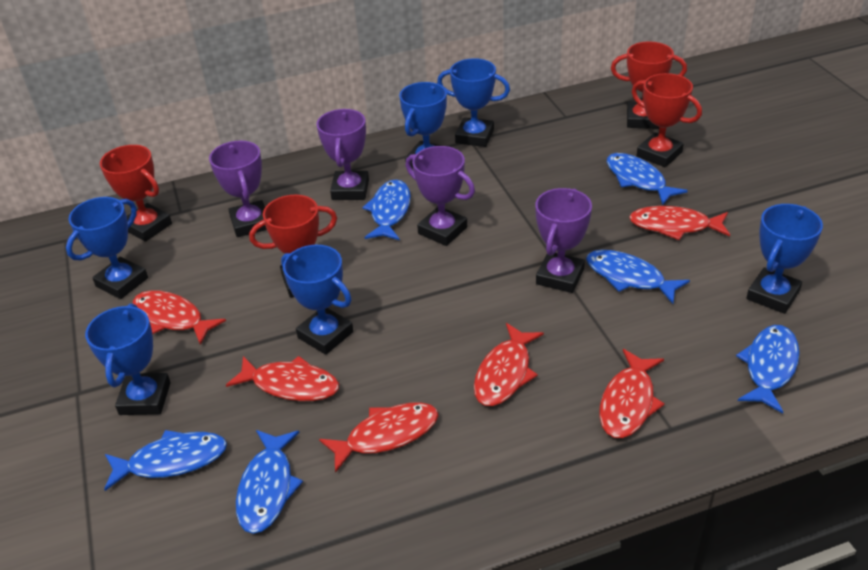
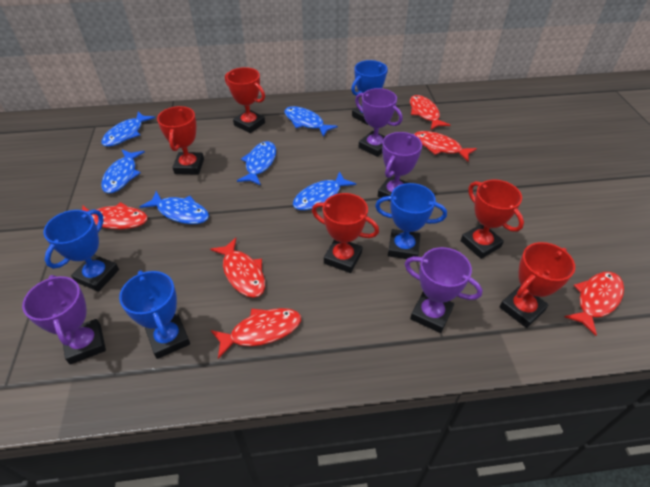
blue trophy: 6 -> 4
red trophy: 4 -> 5

